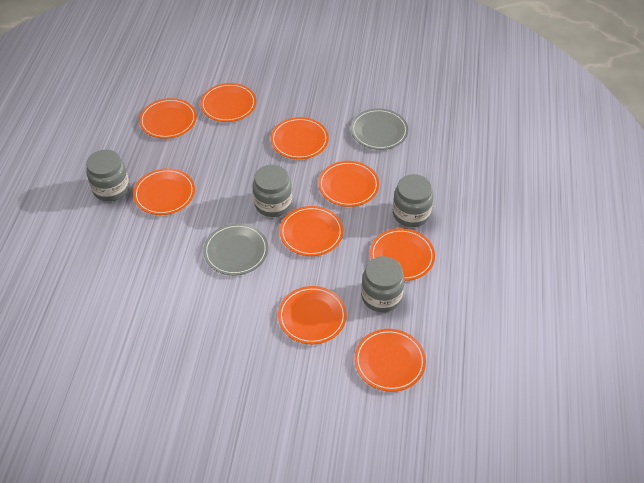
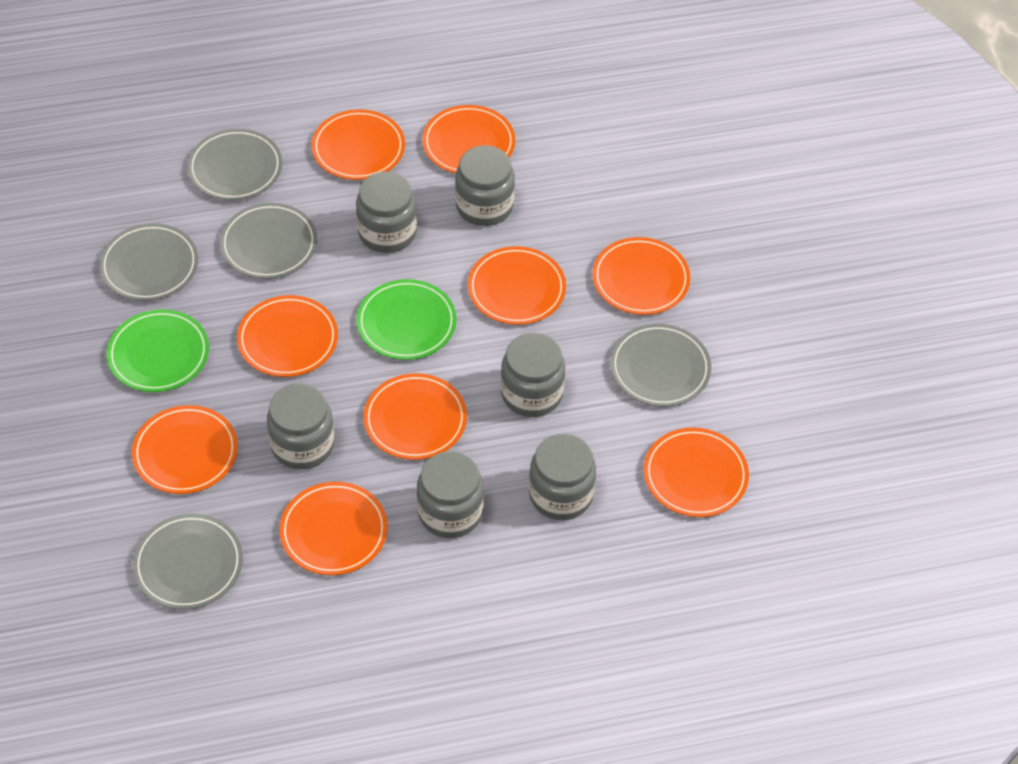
green plate: 0 -> 2
grey jar: 4 -> 6
grey plate: 2 -> 5

